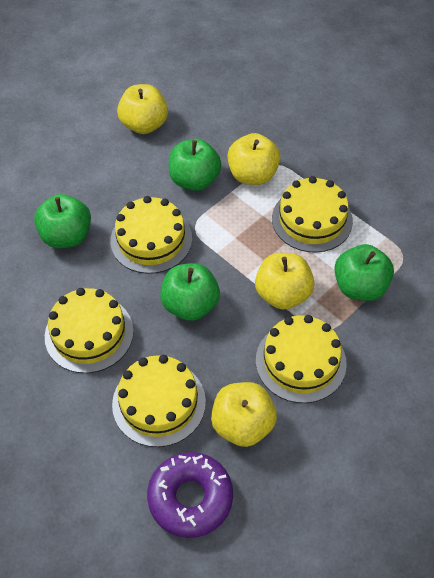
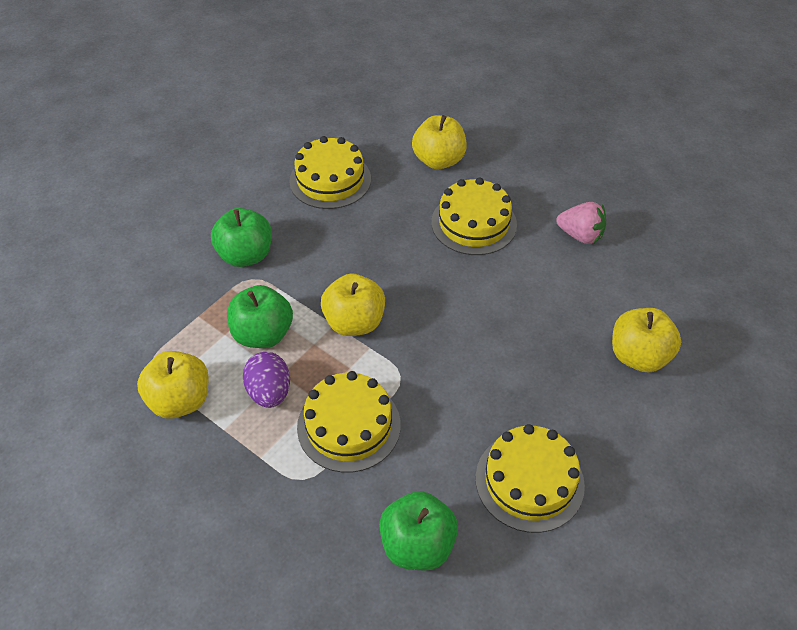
green apple: 4 -> 3
pink strawberry: 0 -> 1
purple donut: 1 -> 0
purple egg: 0 -> 1
yellow cake: 5 -> 4

